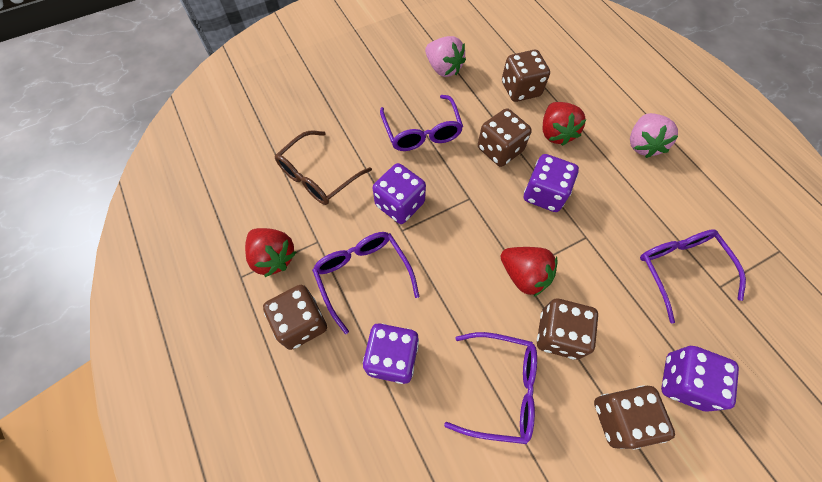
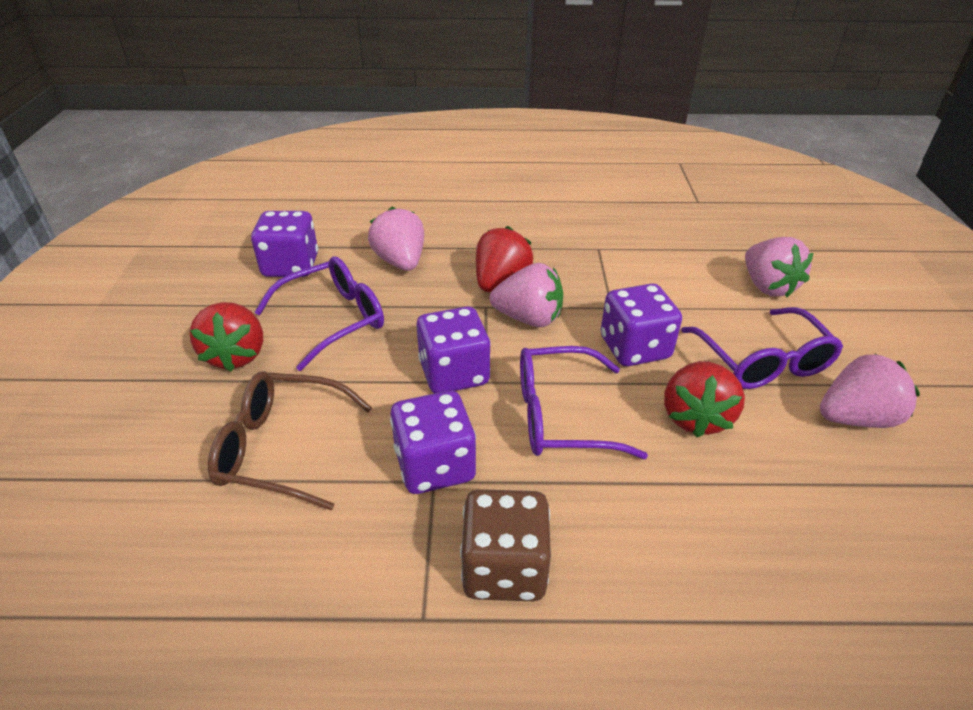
brown dice: 5 -> 1
pink strawberry: 2 -> 4
purple glasses: 4 -> 3

